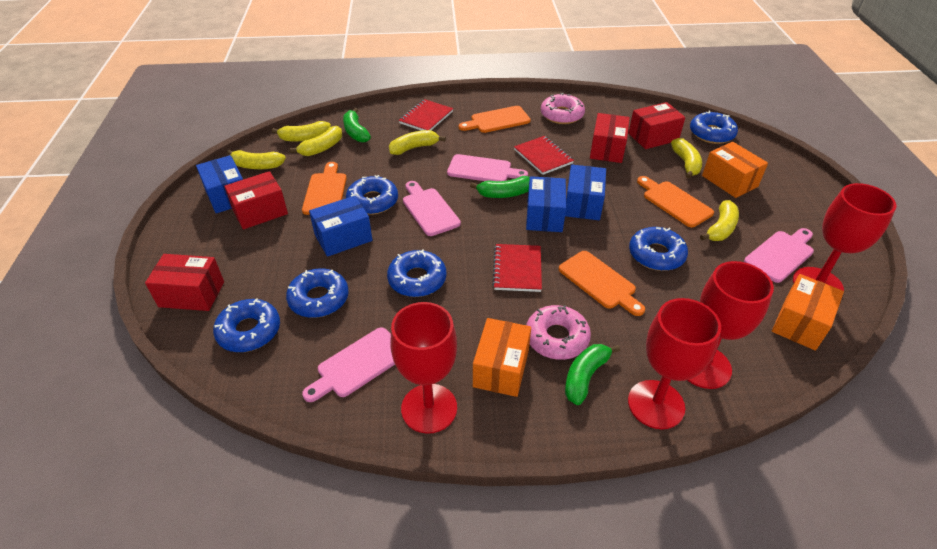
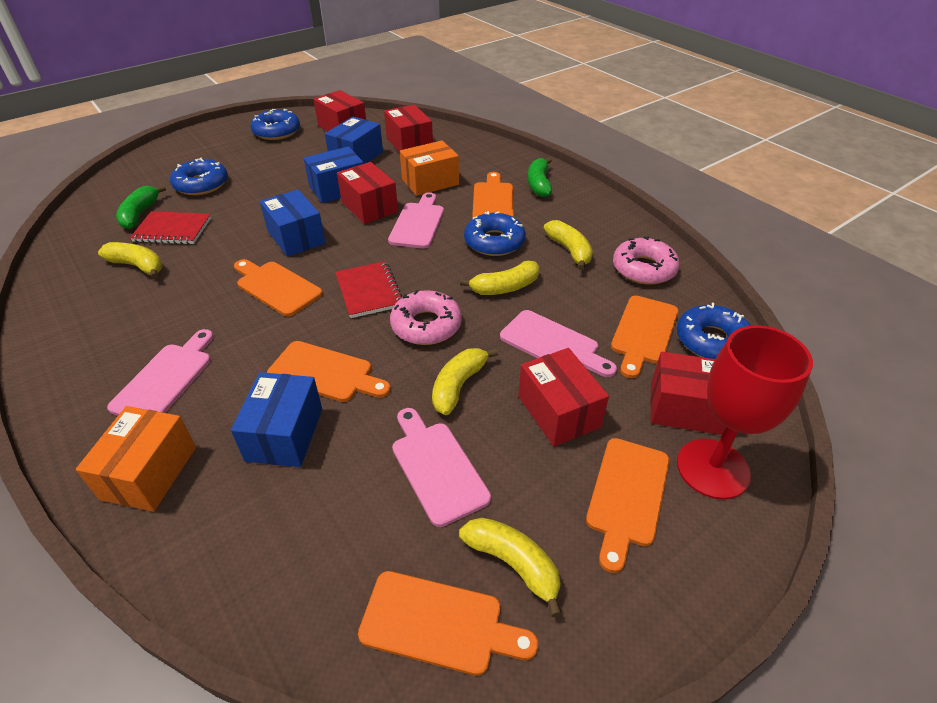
blue donut: 6 -> 4
green banana: 3 -> 2
orange box: 3 -> 2
orange cutting board: 4 -> 6
red box: 4 -> 5
red goblet: 4 -> 1
red notebook: 3 -> 2
yellow banana: 6 -> 5

